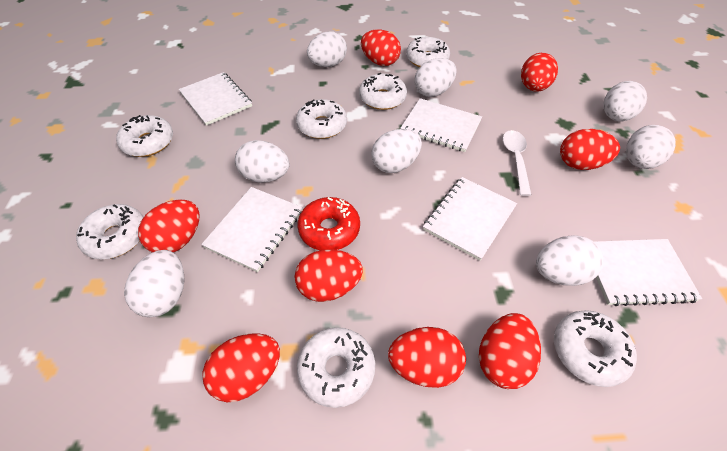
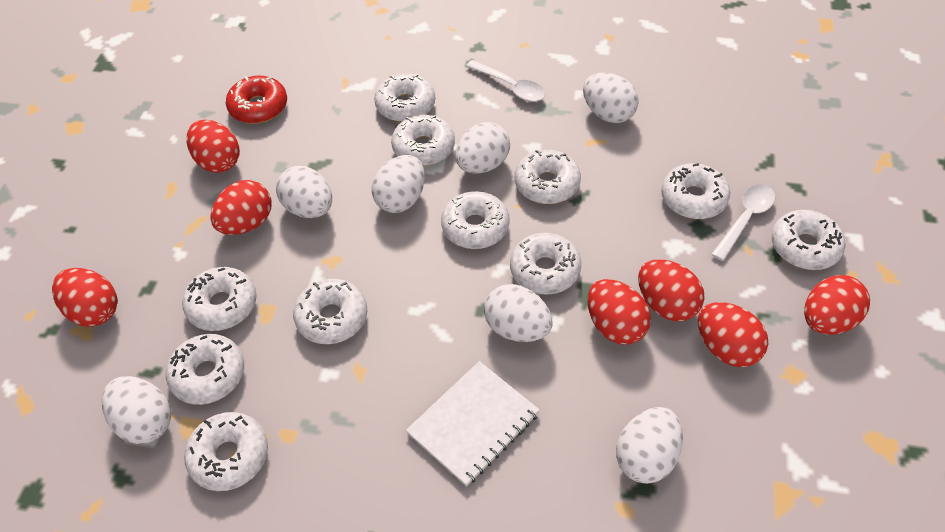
red egg: 8 -> 7
white donut: 7 -> 11
white egg: 8 -> 7
white notebook: 5 -> 1
white spoon: 1 -> 2

